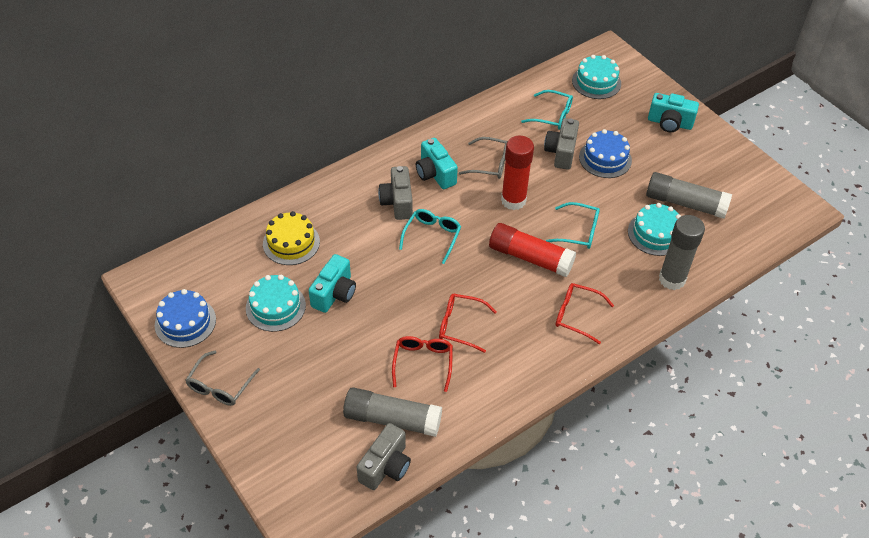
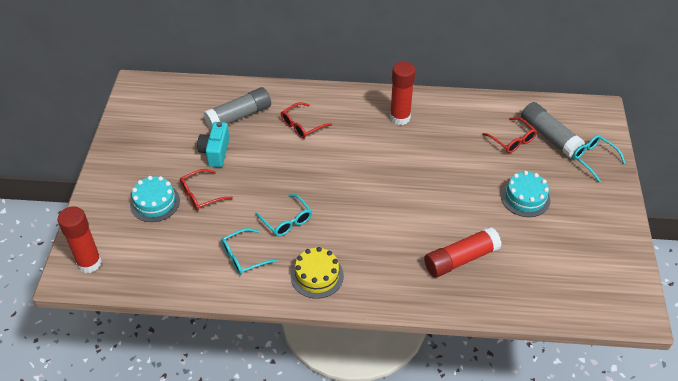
blue cake: 2 -> 0
grey camera: 3 -> 0
grey glasses: 2 -> 0
grey glue stick: 3 -> 2
red glue stick: 2 -> 3
turquoise cake: 3 -> 2
turquoise camera: 3 -> 1

